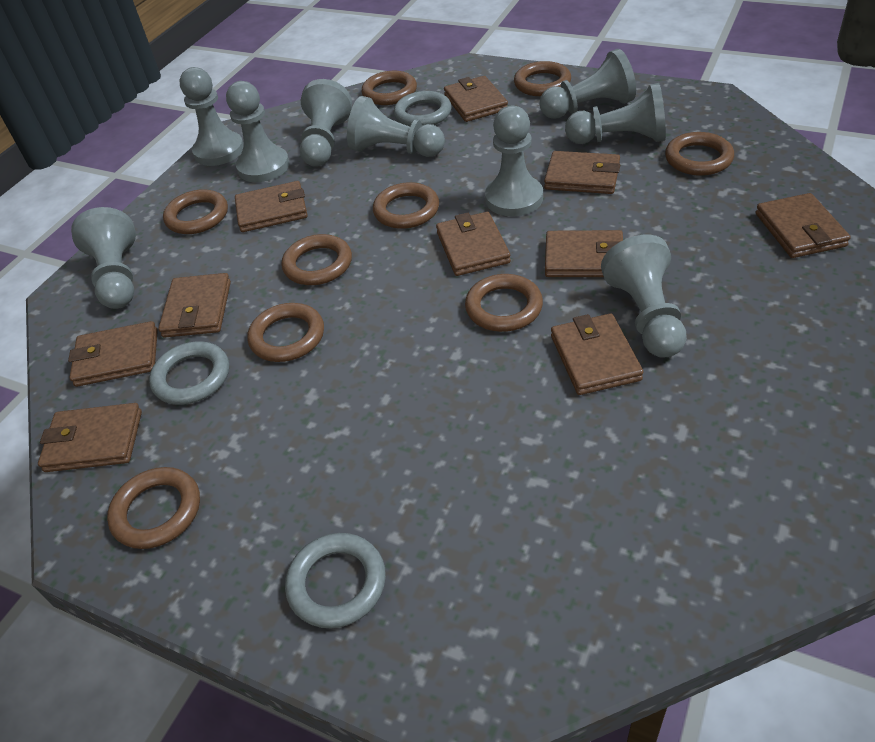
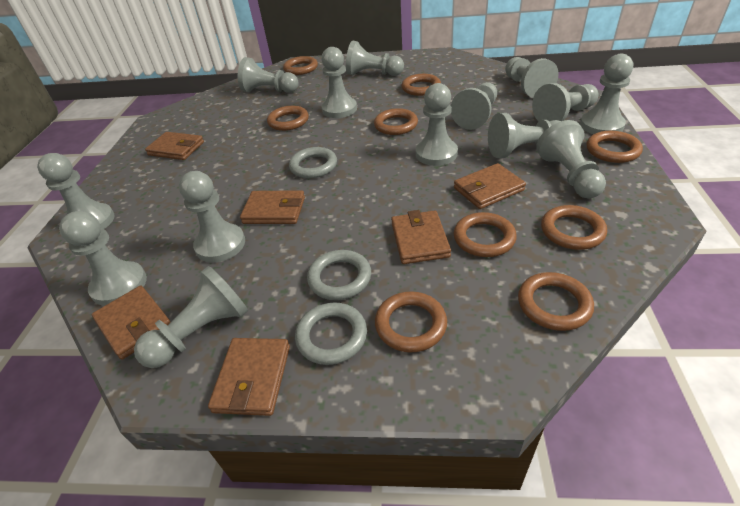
brown wallet: 10 -> 6
grey pawn: 9 -> 14

